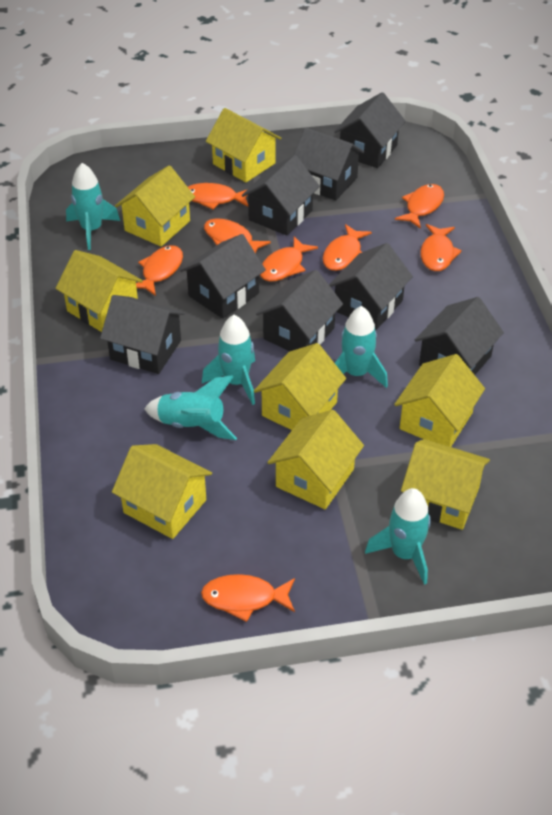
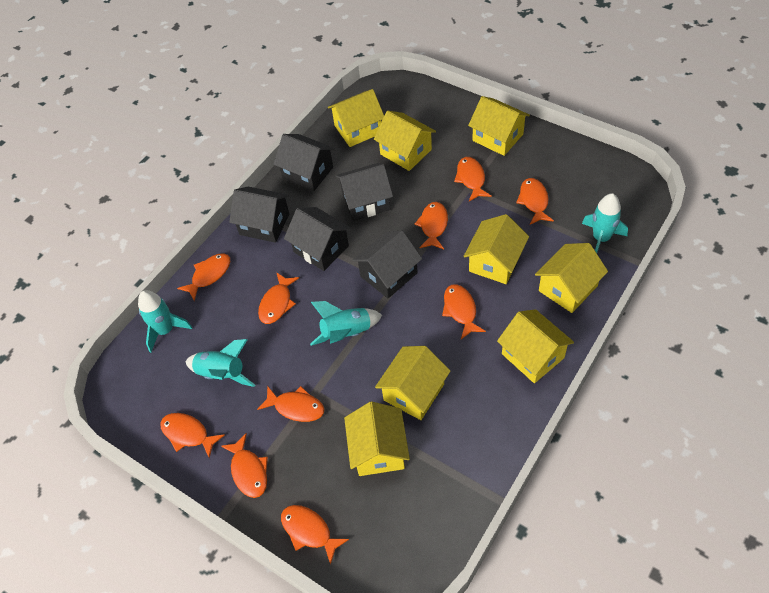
black house: 8 -> 5
orange fish: 8 -> 10
turquoise rocket: 5 -> 4

